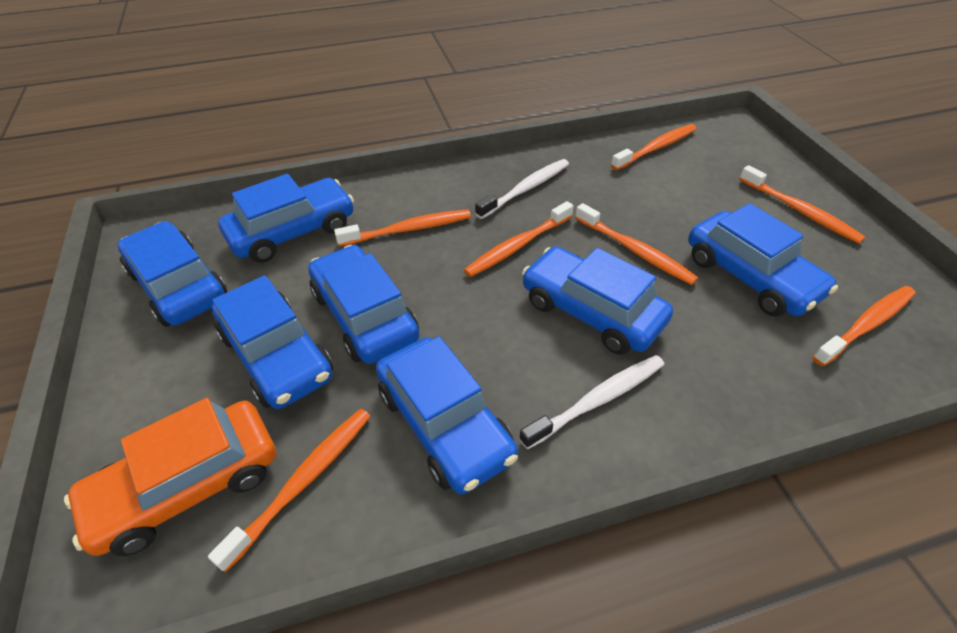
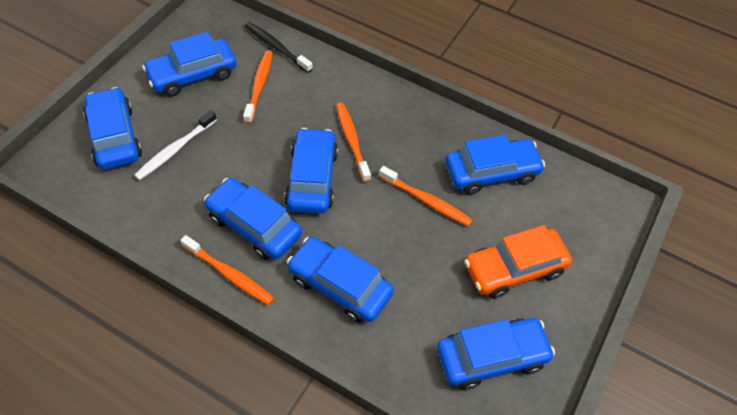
black toothbrush: 0 -> 1
orange toothbrush: 7 -> 4
white toothbrush: 2 -> 1

